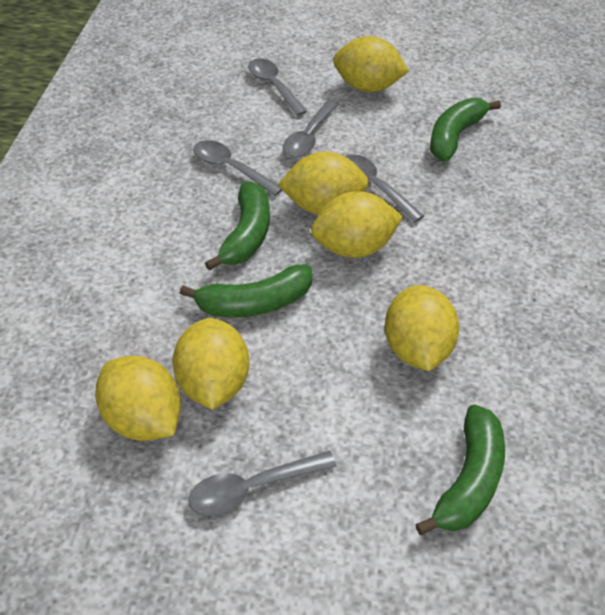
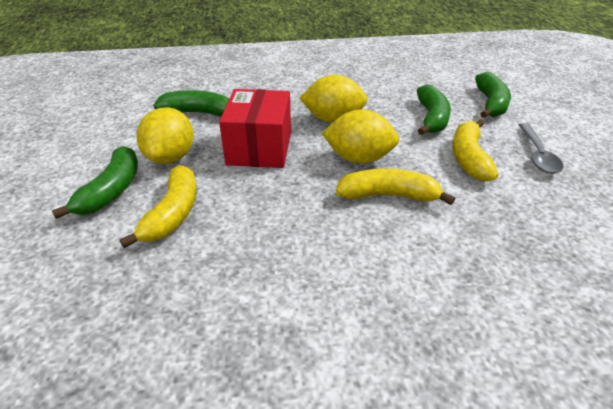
grey spoon: 5 -> 1
red box: 0 -> 1
yellow banana: 0 -> 3
yellow lemon: 6 -> 3

